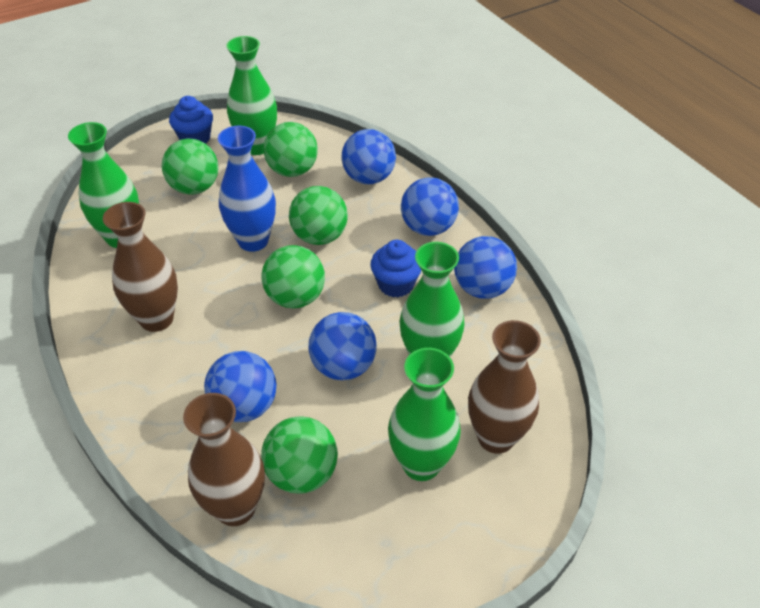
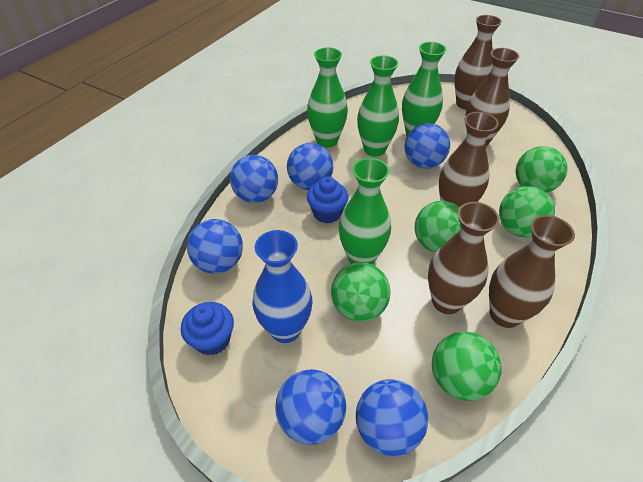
blue ball: 5 -> 6
brown vase: 3 -> 5

